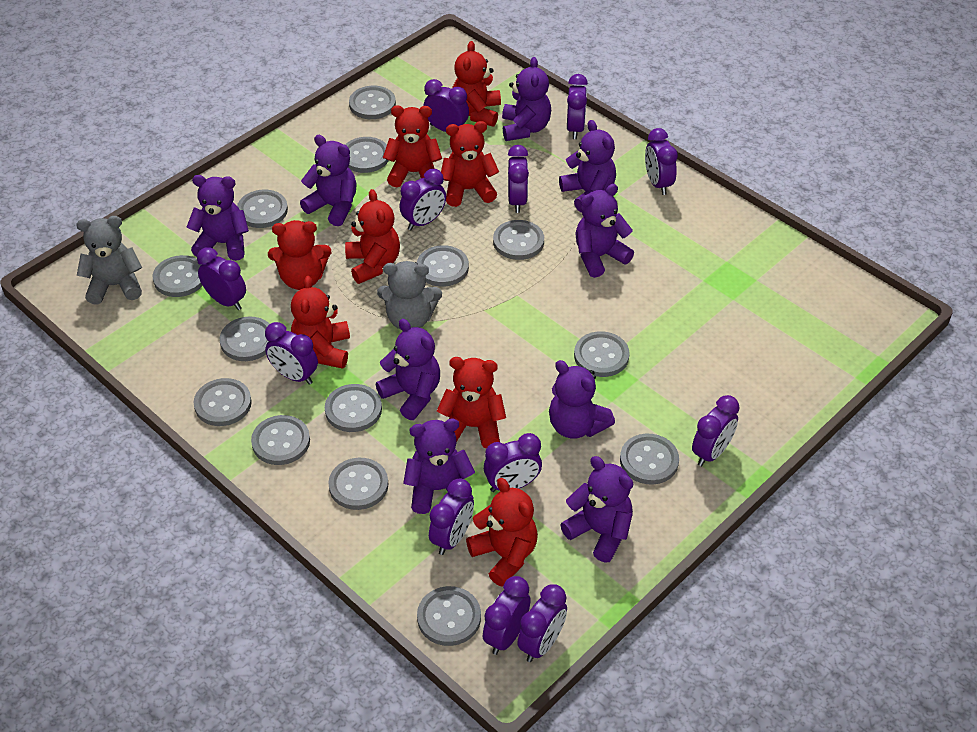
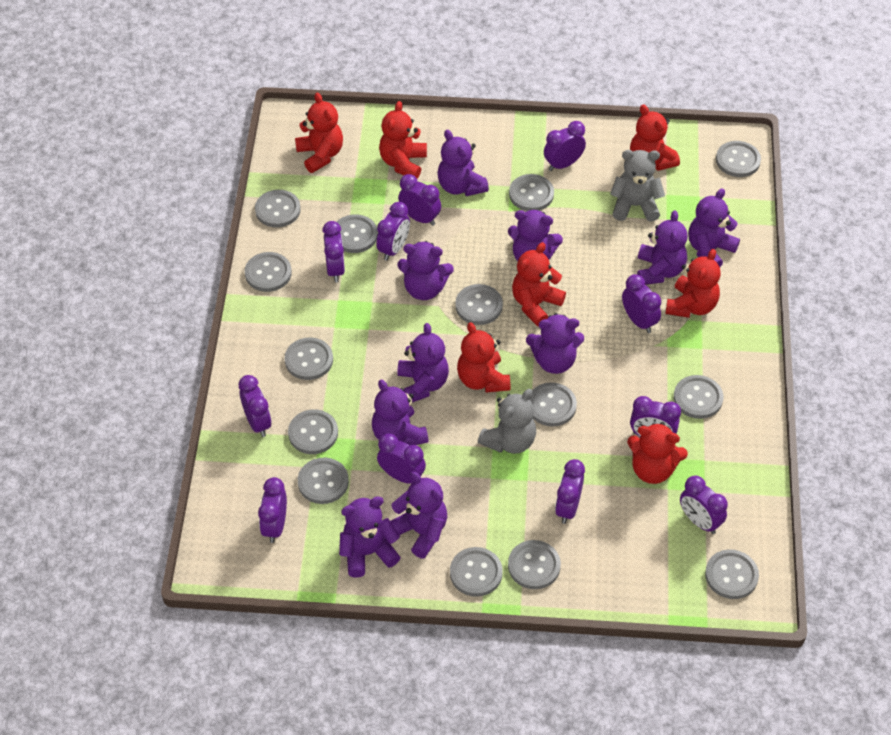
purple clock: 12 -> 11
purple teddy bear: 9 -> 10
red teddy bear: 8 -> 7

